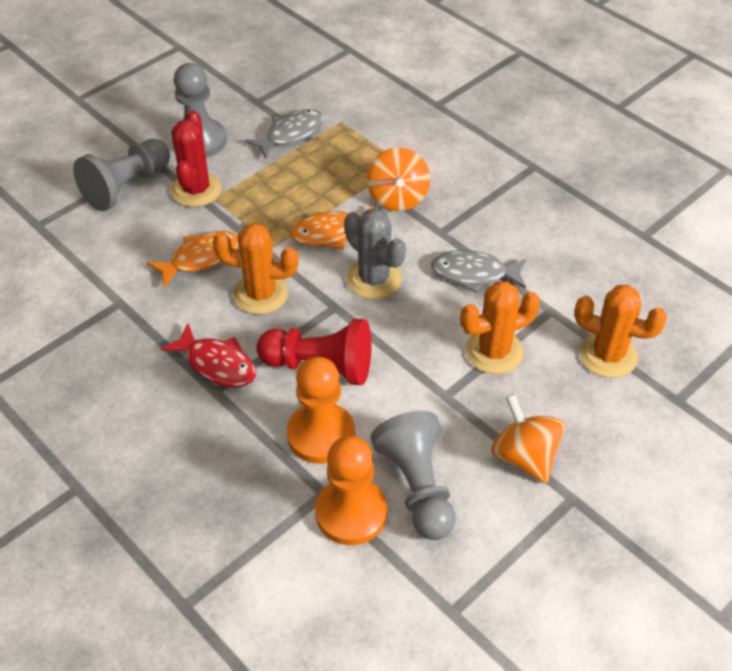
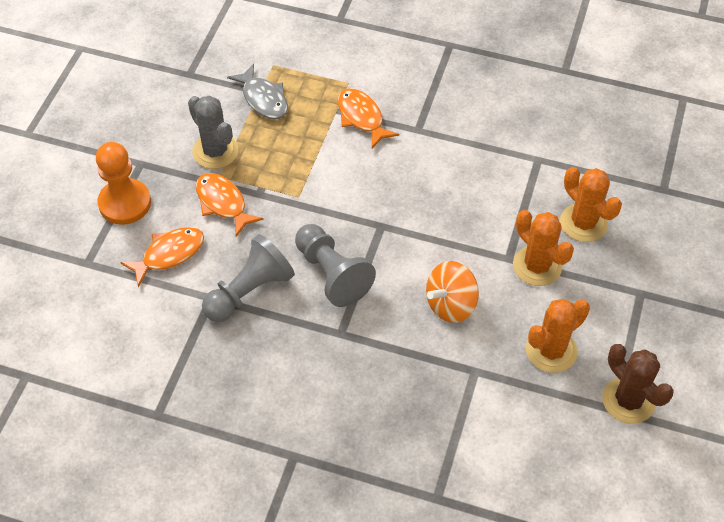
brown cactus: 0 -> 1
grey fish: 2 -> 1
grey pawn: 3 -> 2
orange fish: 2 -> 3
orange pawn: 2 -> 1
orange spinning top: 2 -> 1
red cactus: 1 -> 0
red fish: 1 -> 0
red pawn: 1 -> 0

